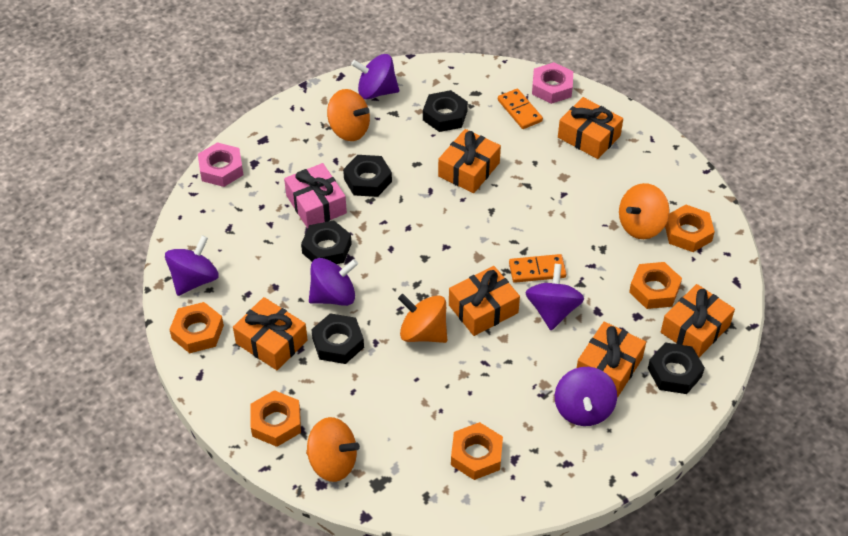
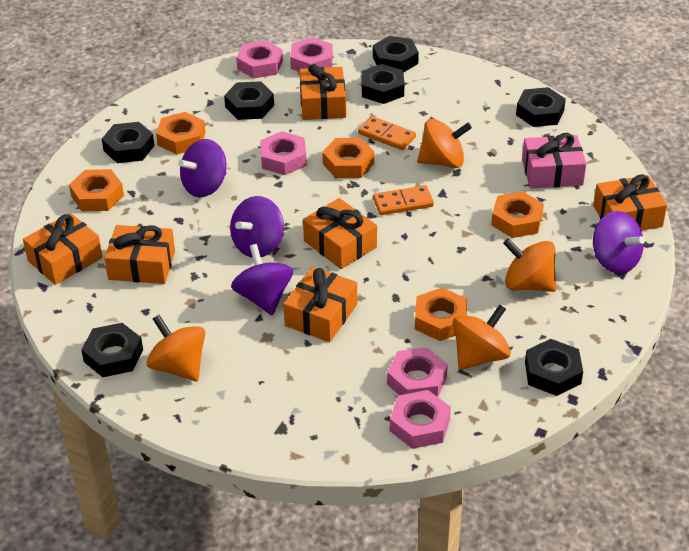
black nut: 5 -> 7
pink nut: 2 -> 5
purple spinning top: 5 -> 4

